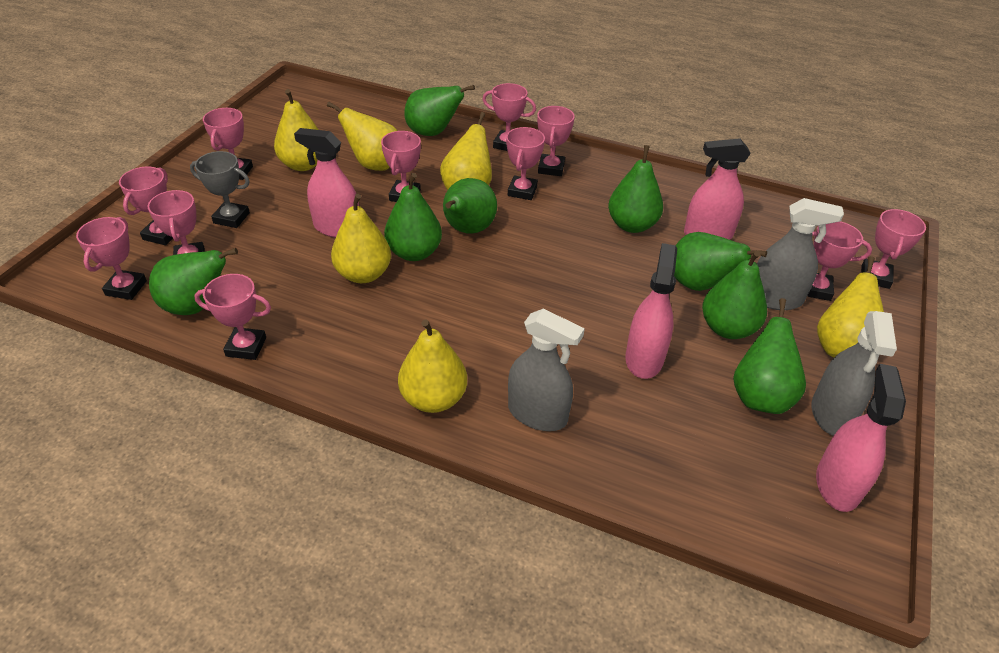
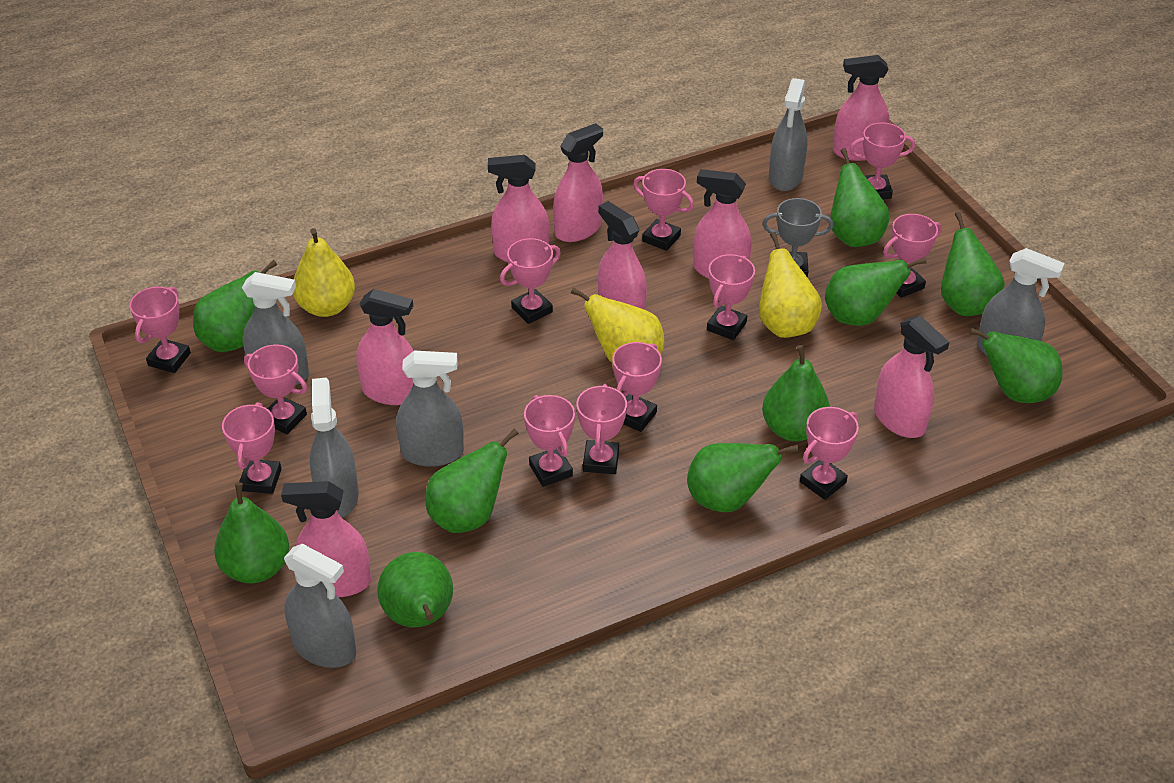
green pear: 8 -> 10
grey spray bottle: 3 -> 6
pink spray bottle: 4 -> 8
pink trophy: 11 -> 12
yellow pear: 6 -> 3

